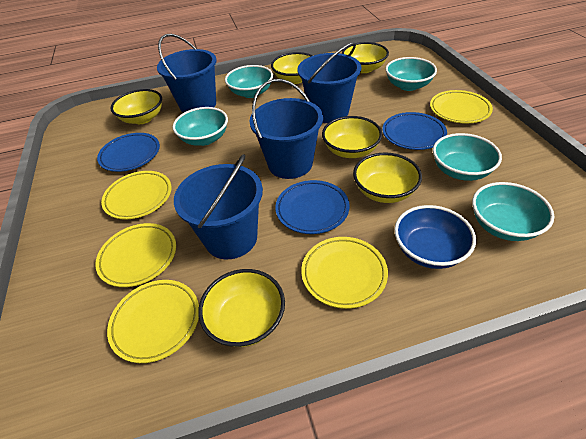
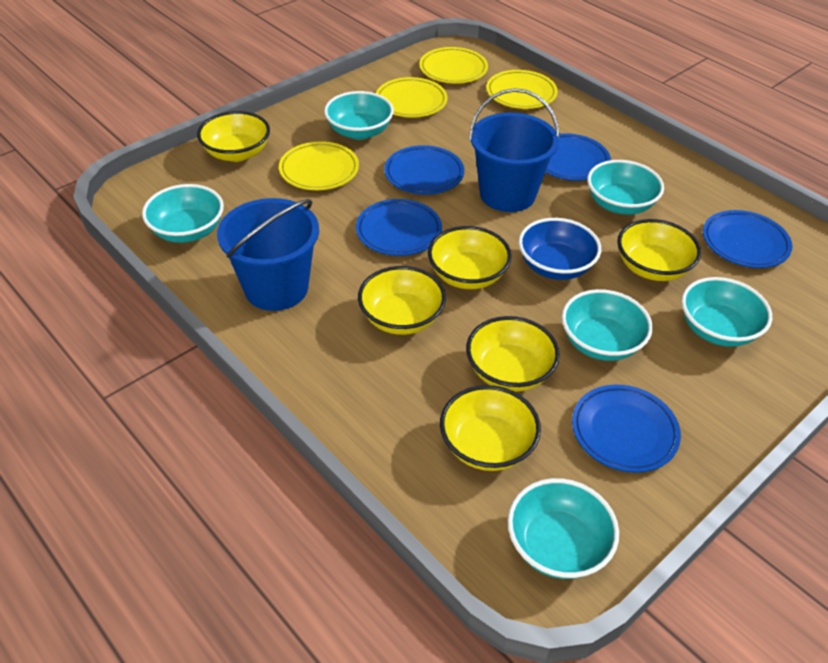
blue bucket: 4 -> 2
blue plate: 3 -> 5
turquoise bowl: 5 -> 6
yellow plate: 5 -> 4

